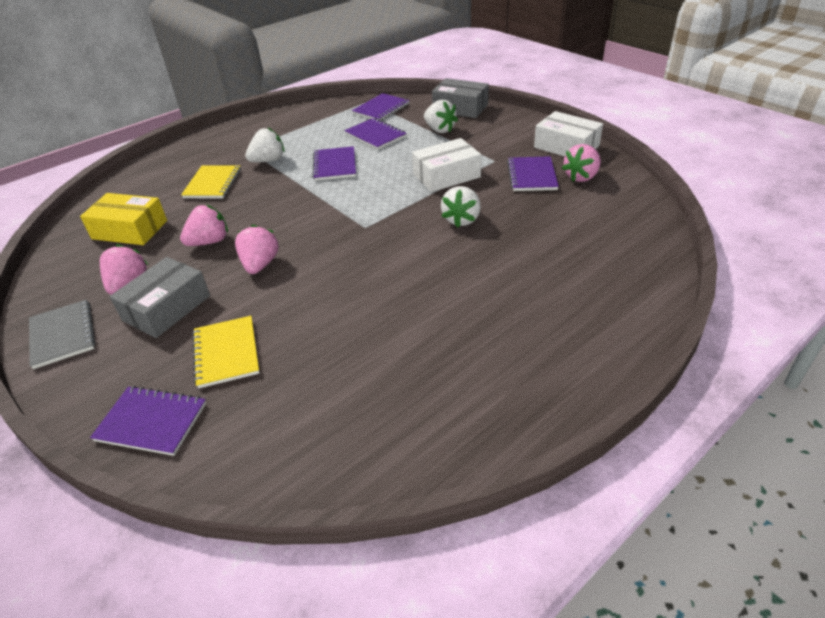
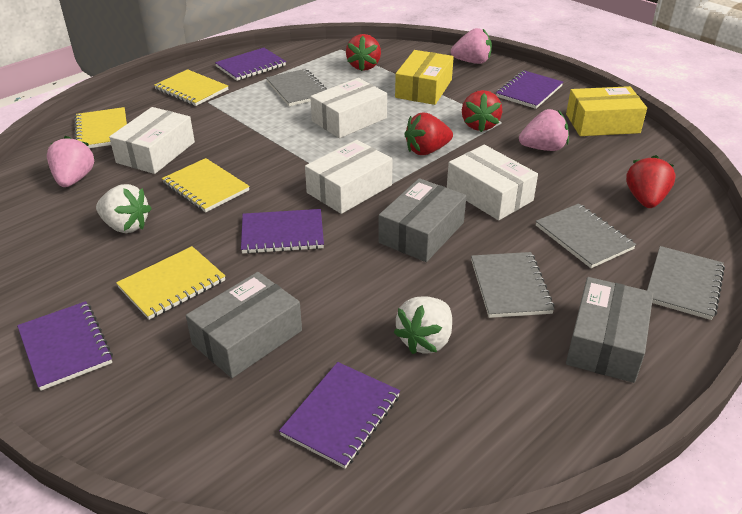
grey box: 2 -> 3
grey notebook: 1 -> 4
pink strawberry: 4 -> 3
red strawberry: 0 -> 4
white box: 2 -> 4
white strawberry: 3 -> 2
yellow box: 1 -> 2
yellow notebook: 2 -> 4

